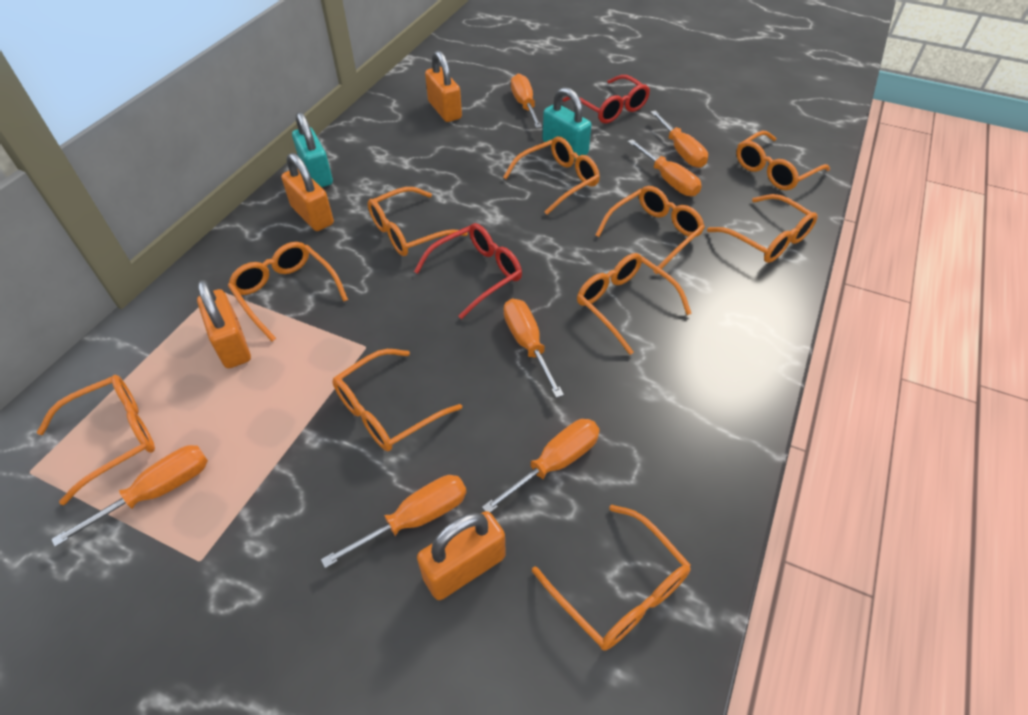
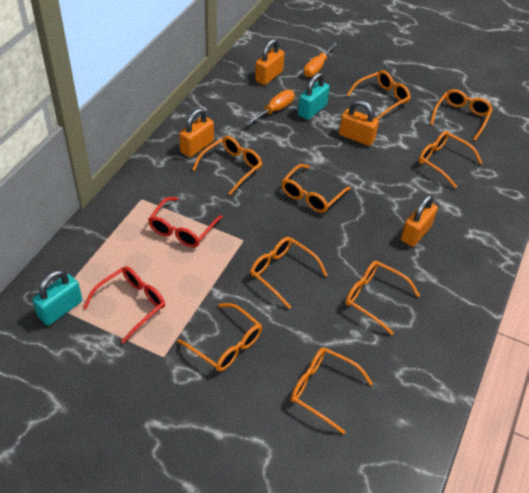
orange glasses: 10 -> 9
orange screwdriver: 7 -> 2

